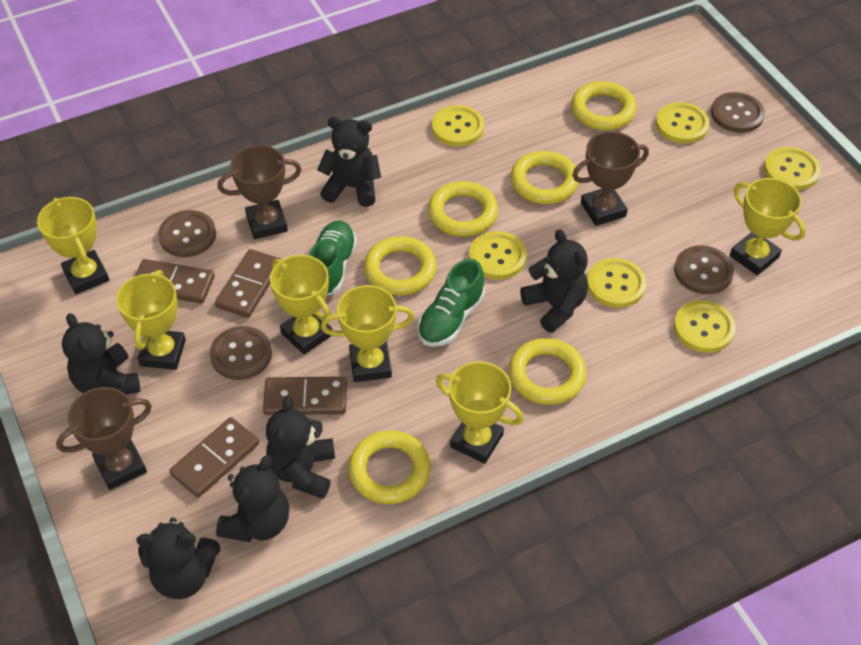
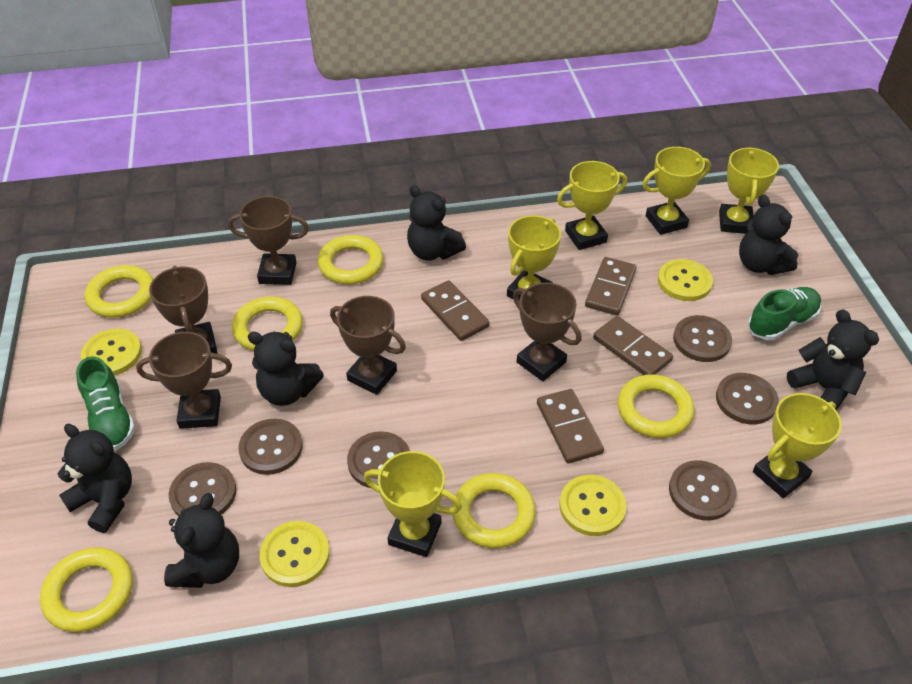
brown button: 4 -> 6
brown trophy: 3 -> 5
yellow button: 6 -> 4

